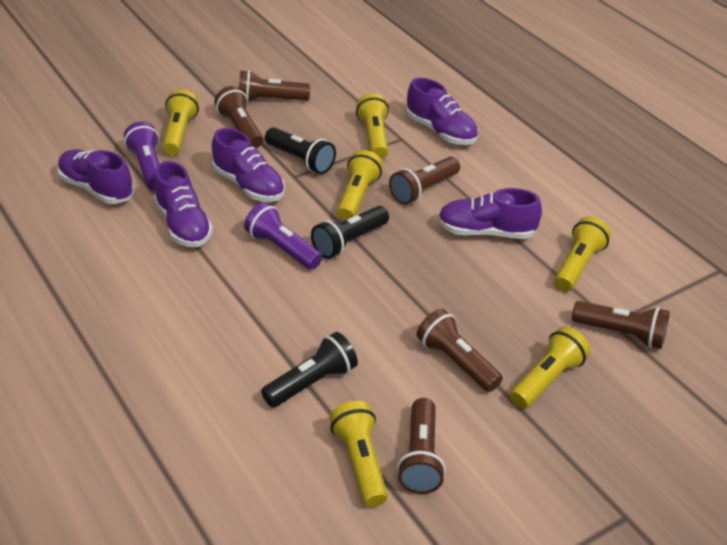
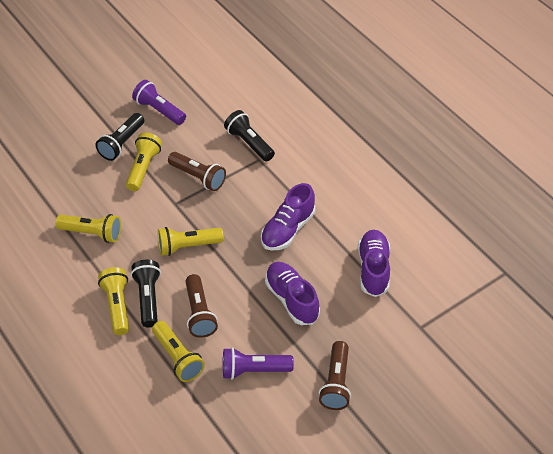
brown flashlight: 6 -> 3
purple shoe: 5 -> 3
yellow flashlight: 6 -> 5

